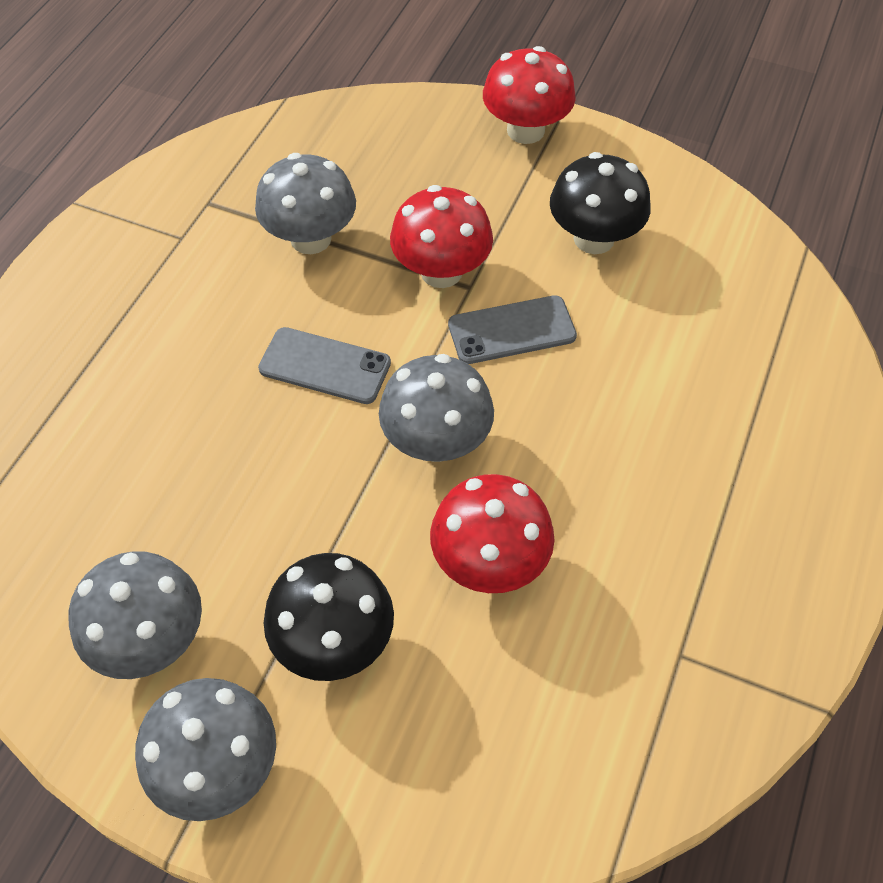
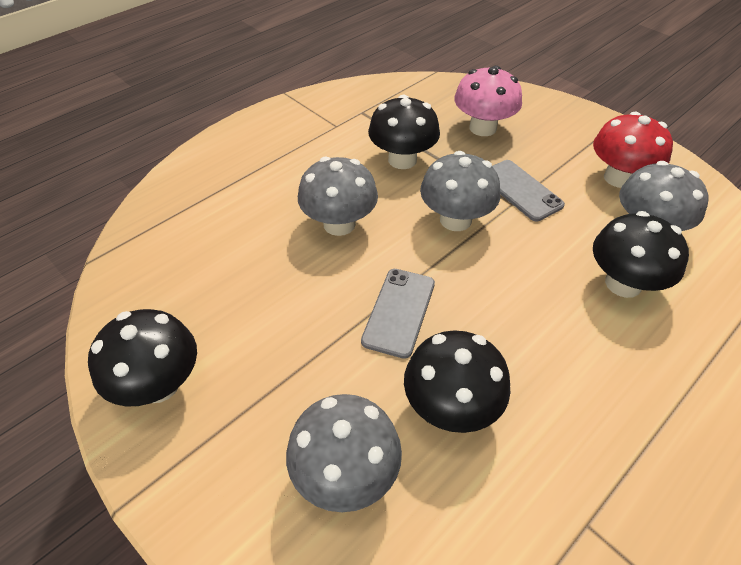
black mushroom: 2 -> 4
pink mushroom: 0 -> 1
red mushroom: 3 -> 1

